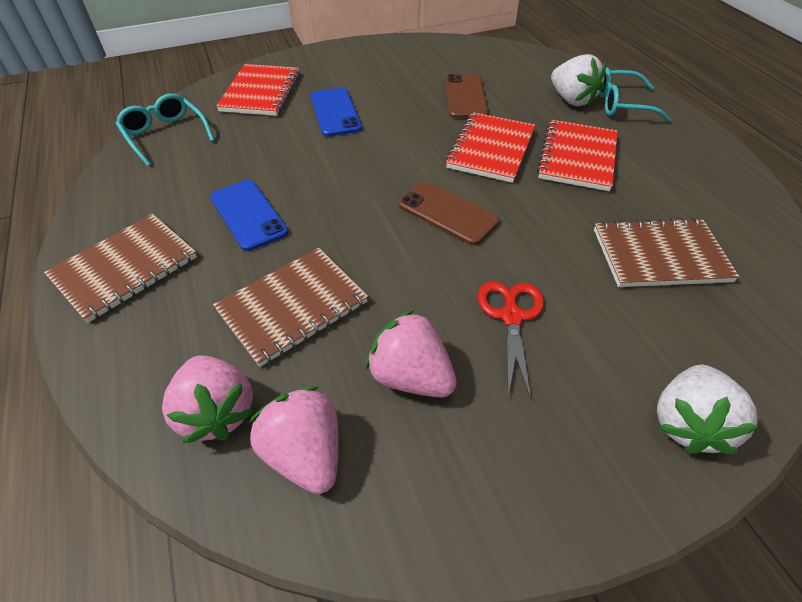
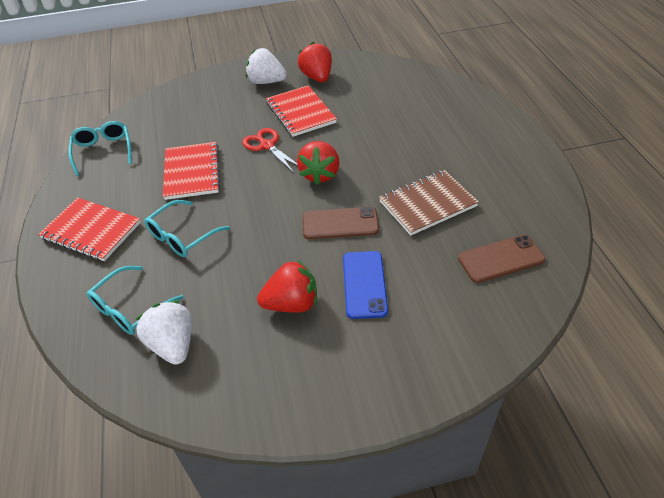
blue phone: 2 -> 1
brown notebook: 3 -> 1
pink strawberry: 3 -> 0
red strawberry: 0 -> 3
turquoise glasses: 2 -> 3

